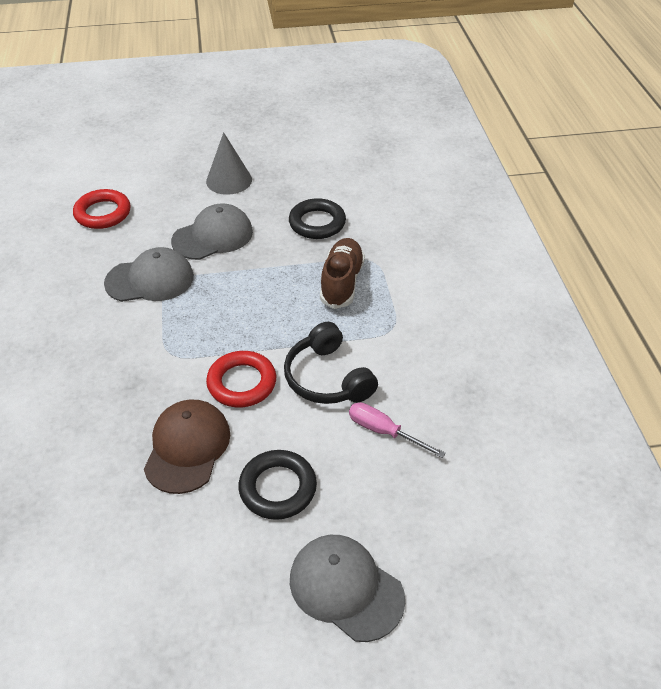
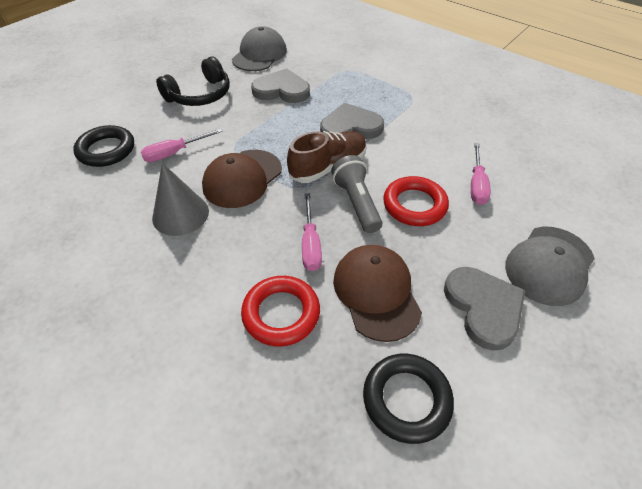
brown cap: 1 -> 2
grey cap: 3 -> 2
grey flashlight: 0 -> 1
grey heart: 0 -> 3
pink screwdriver: 1 -> 3

